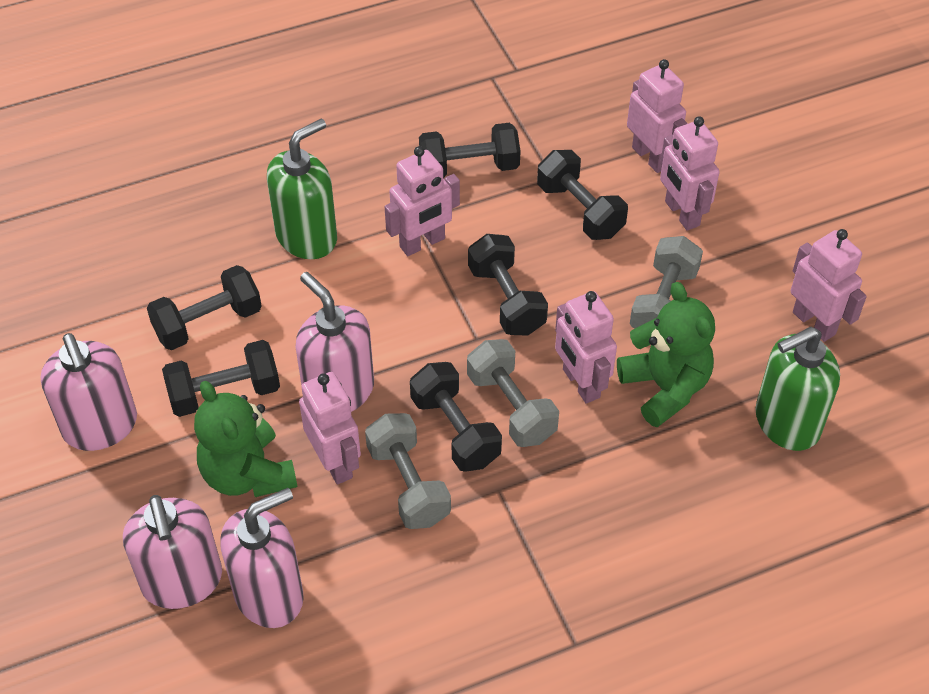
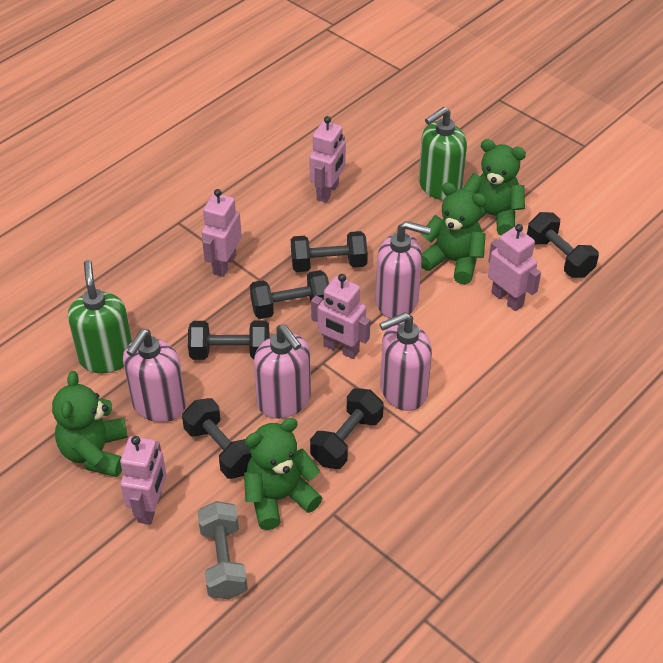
green teddy bear: 2 -> 4
grey dumbbell: 3 -> 1
pink robot: 6 -> 5

